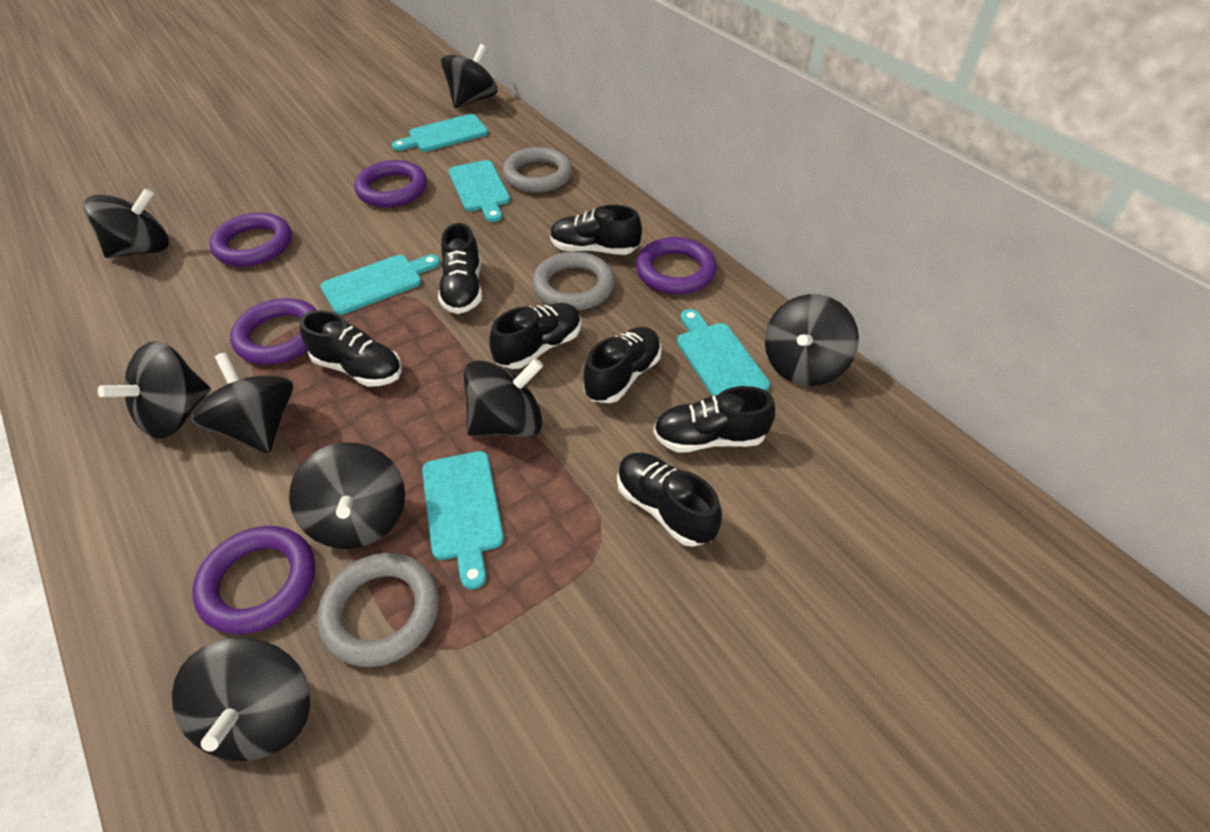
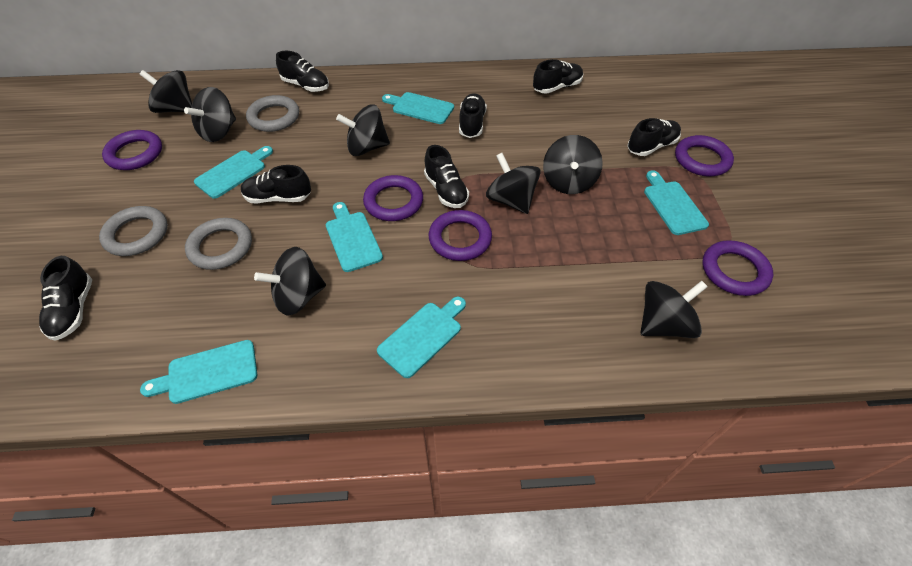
black spinning top: 8 -> 7
turquoise cutting board: 5 -> 6

